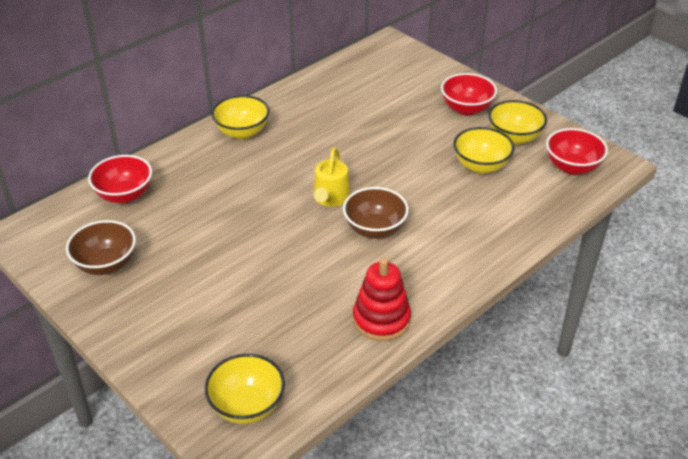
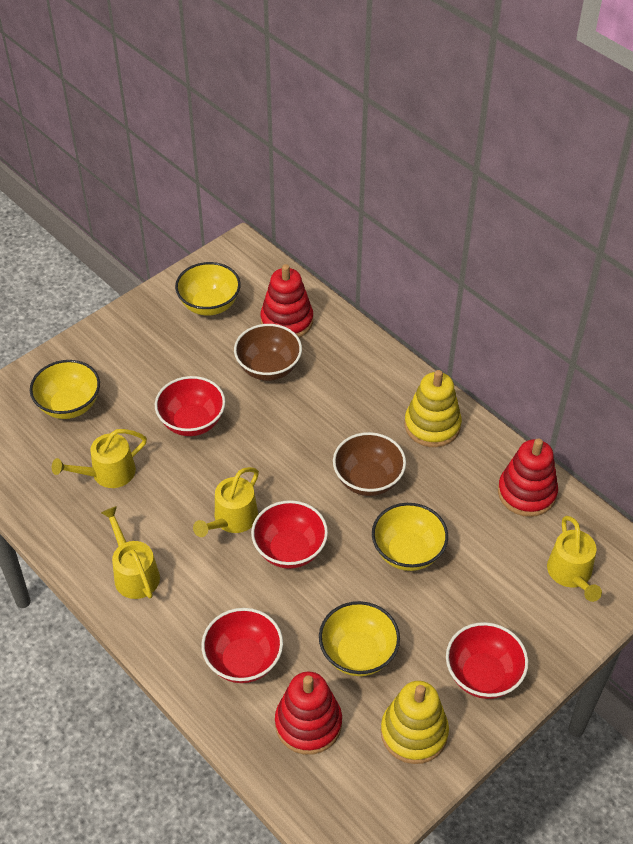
red bowl: 3 -> 4
red stacking toy: 1 -> 3
yellow stacking toy: 0 -> 2
yellow watering can: 1 -> 4

